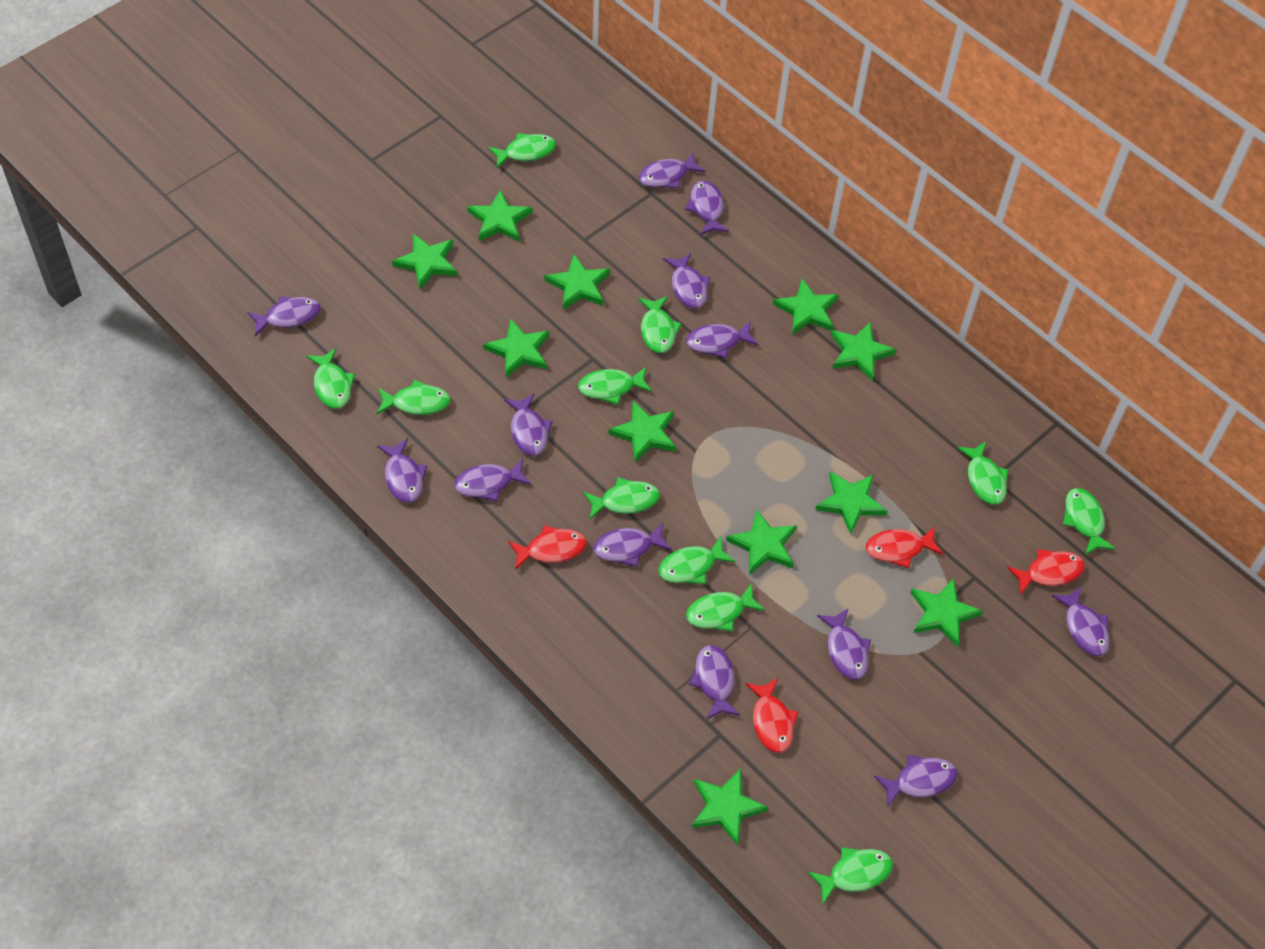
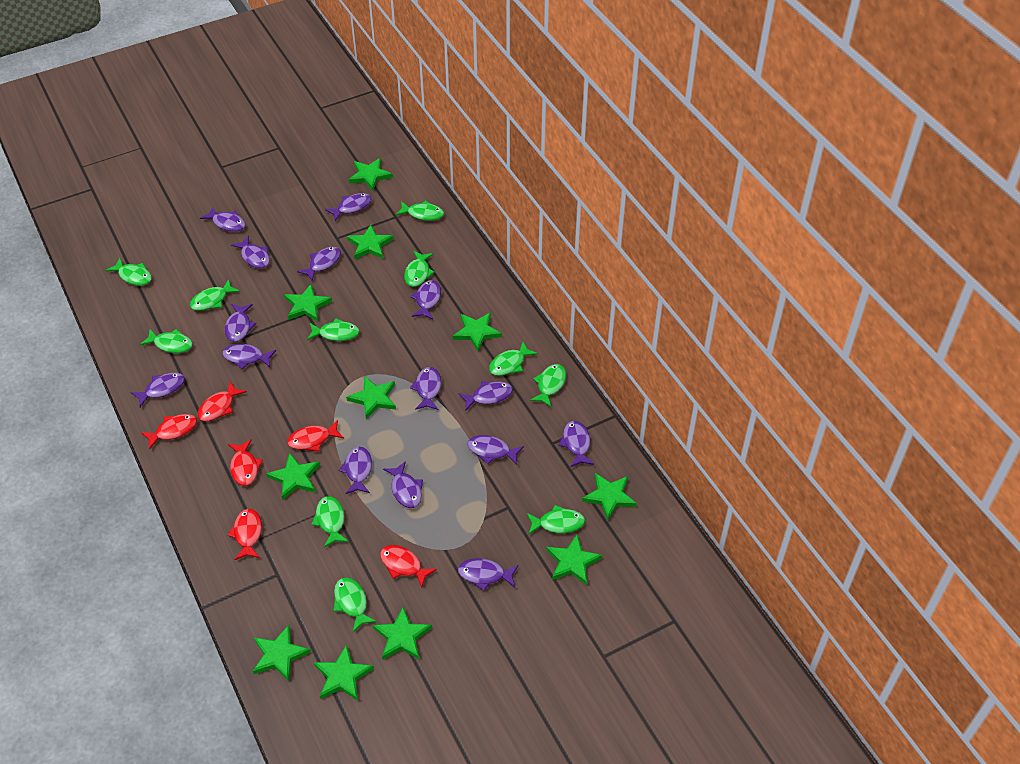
purple fish: 13 -> 15
red fish: 4 -> 6

